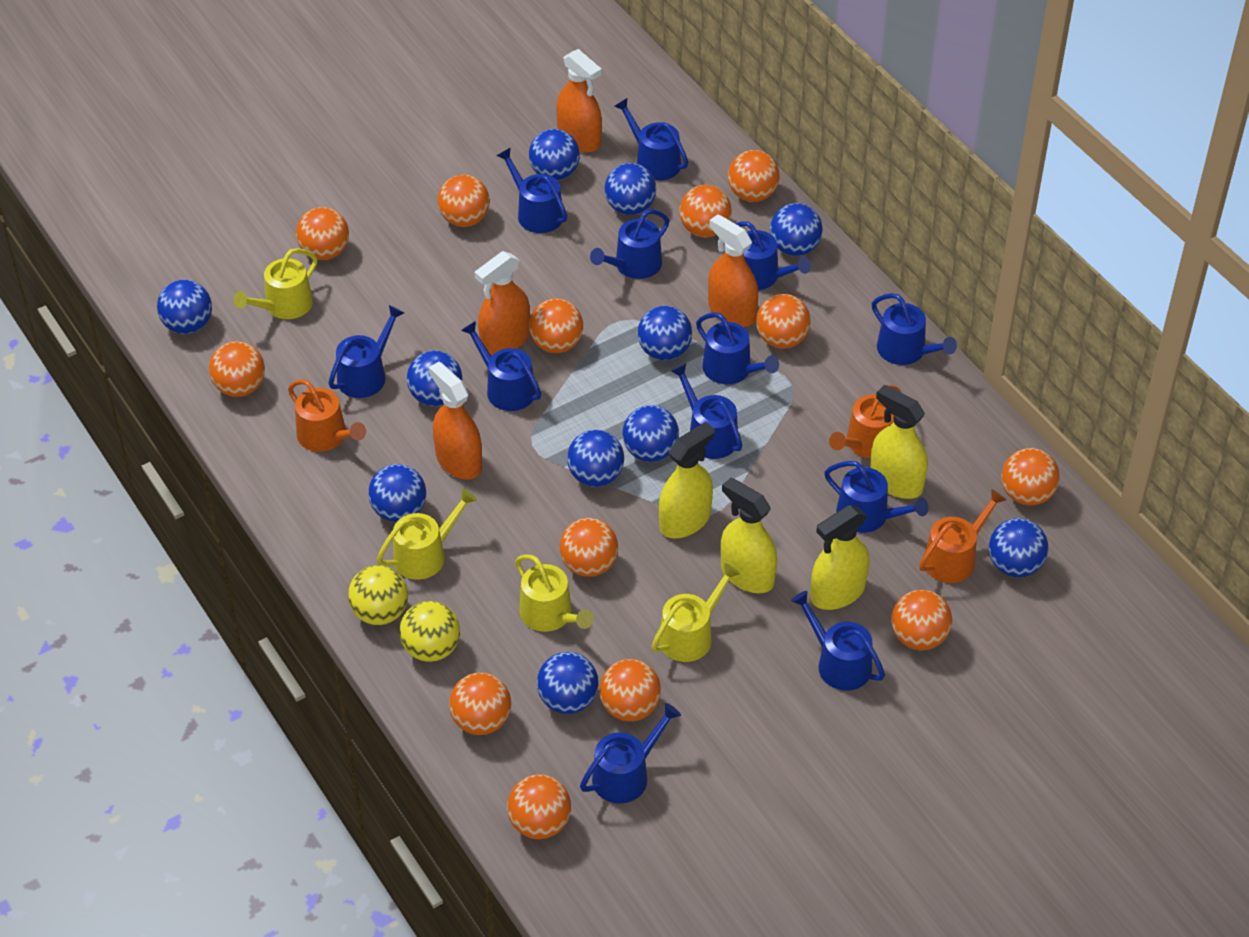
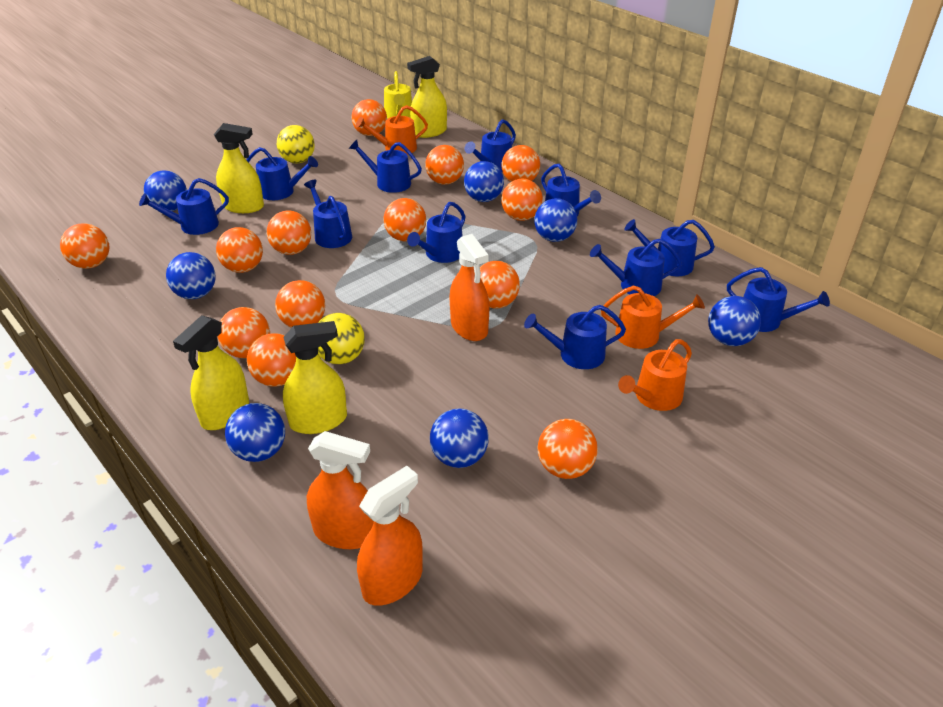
blue ball: 11 -> 7
blue watering can: 12 -> 11
orange spray bottle: 4 -> 3
yellow watering can: 4 -> 1

